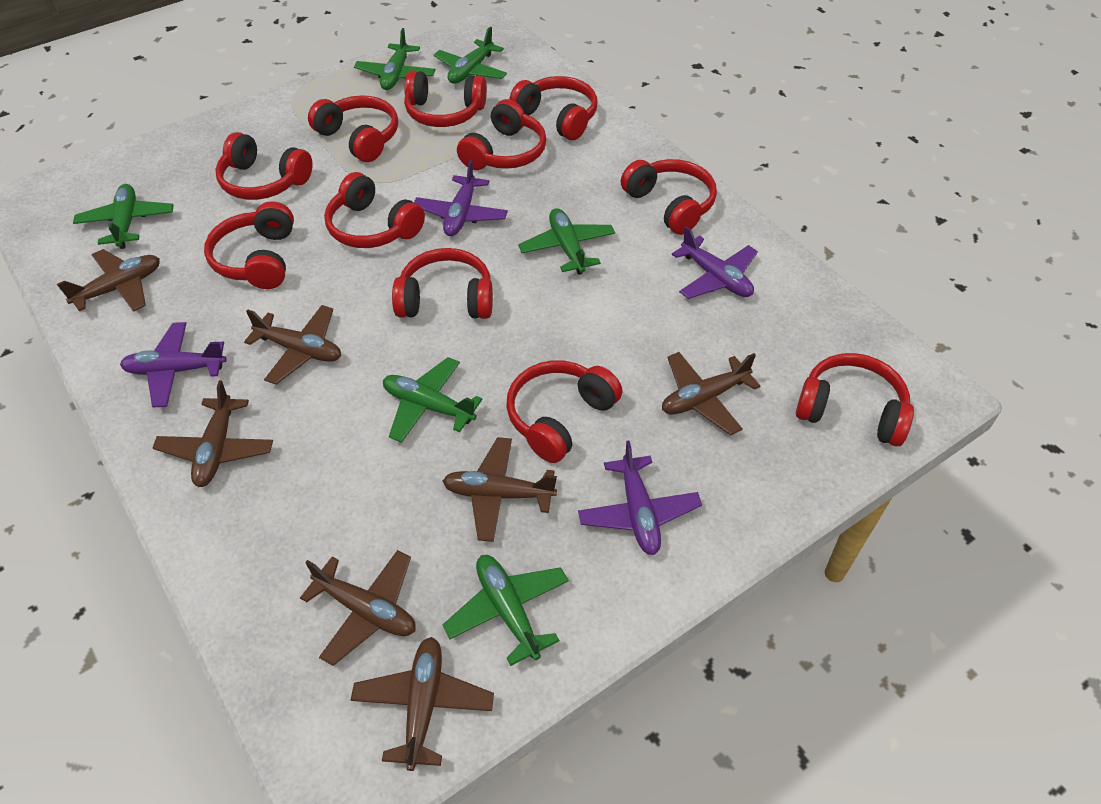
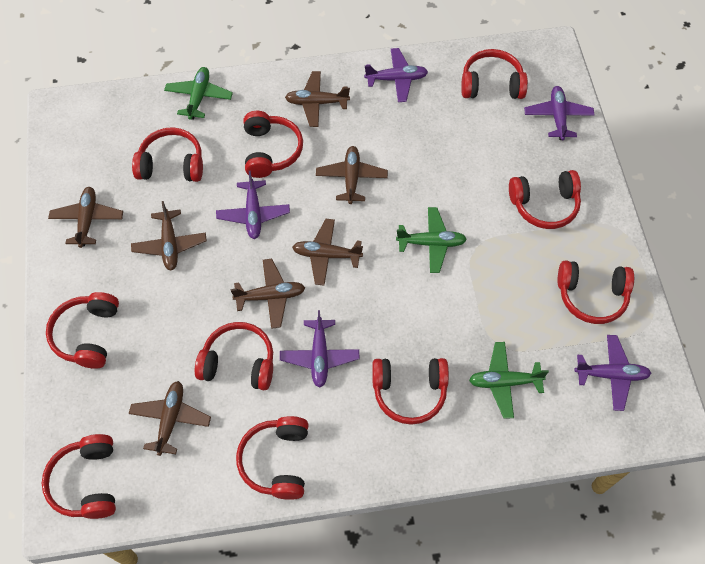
green plane: 6 -> 3
purple plane: 4 -> 5
red headphones: 11 -> 10

